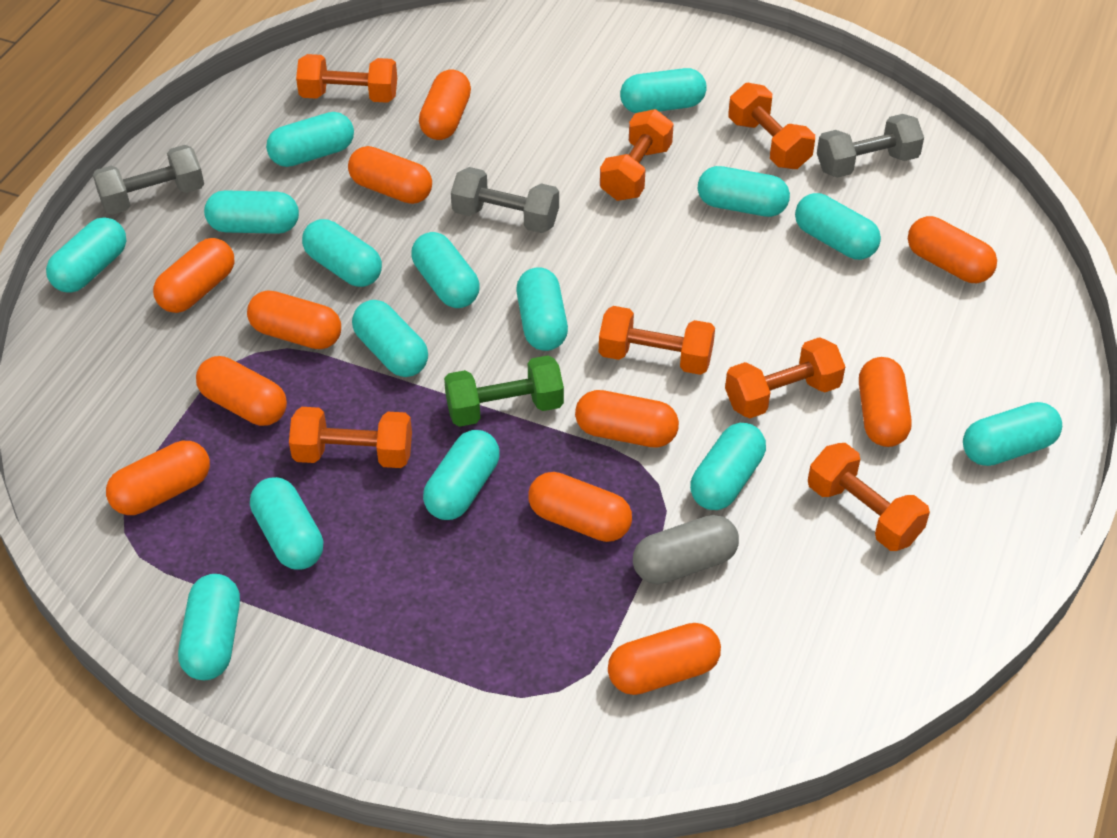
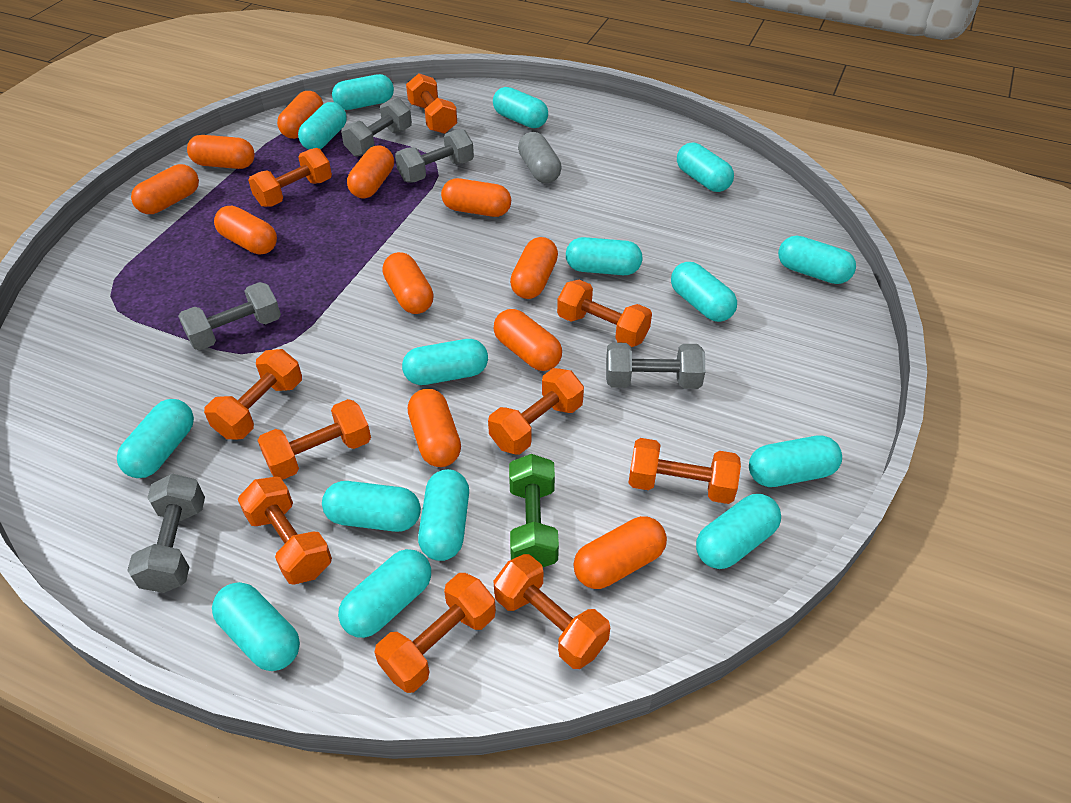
grey dumbbell: 3 -> 5
orange dumbbell: 7 -> 10

